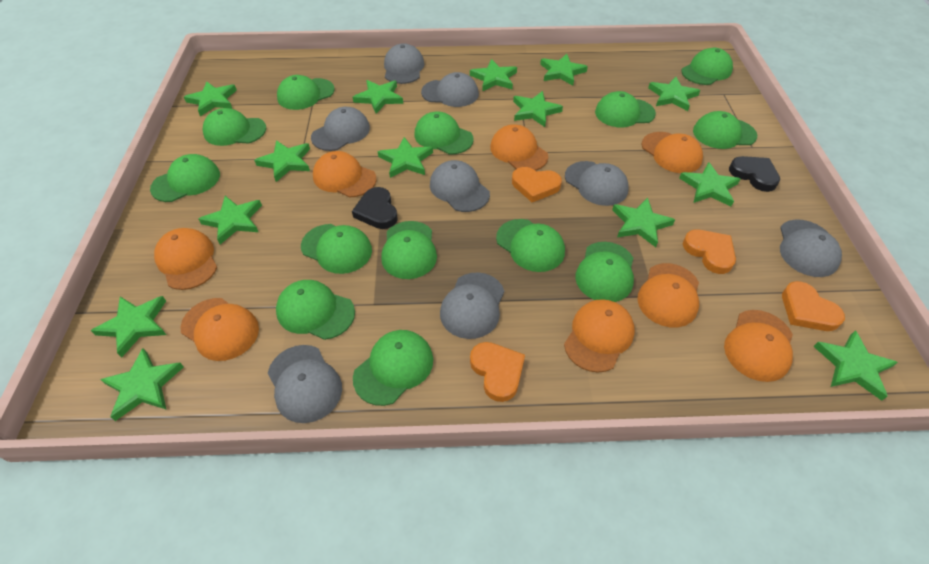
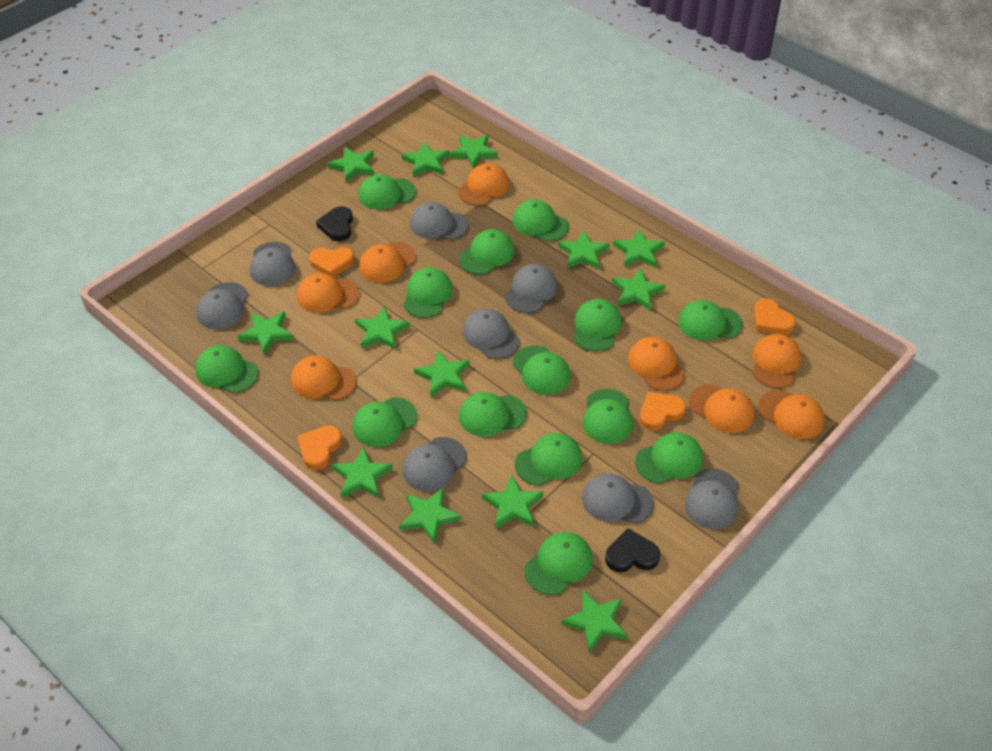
green cap: 13 -> 14
green star: 14 -> 13

